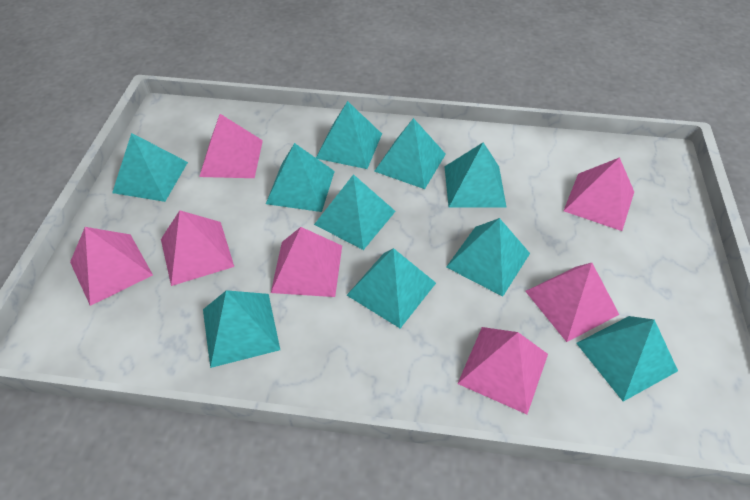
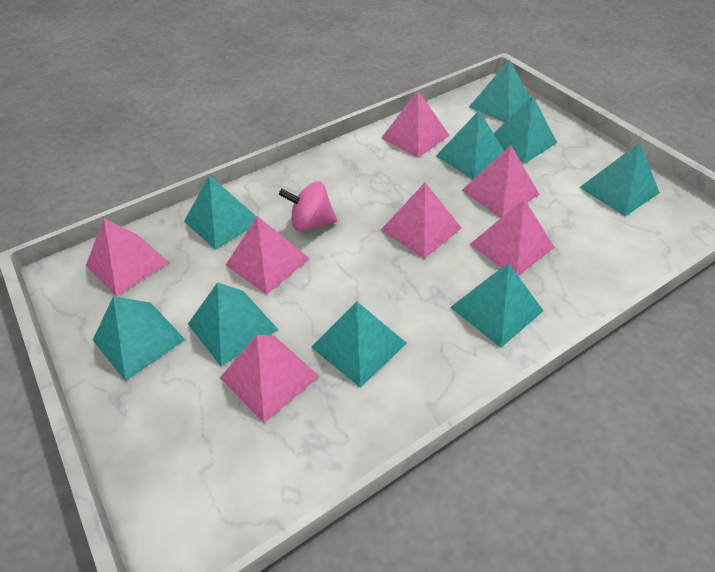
pink spinning top: 0 -> 1
turquoise pyramid: 10 -> 9

